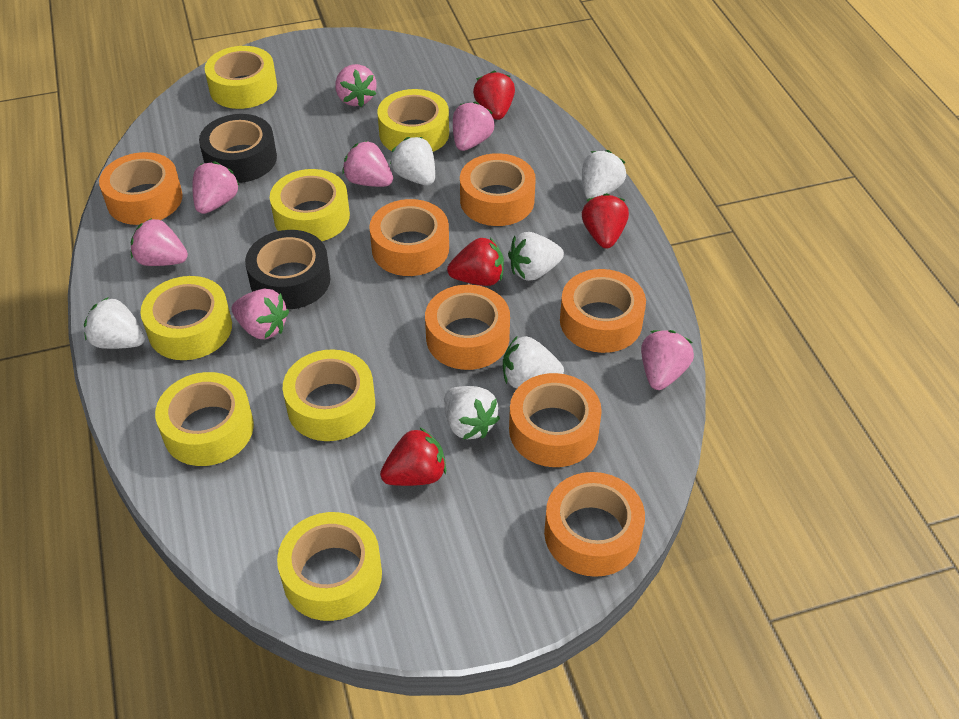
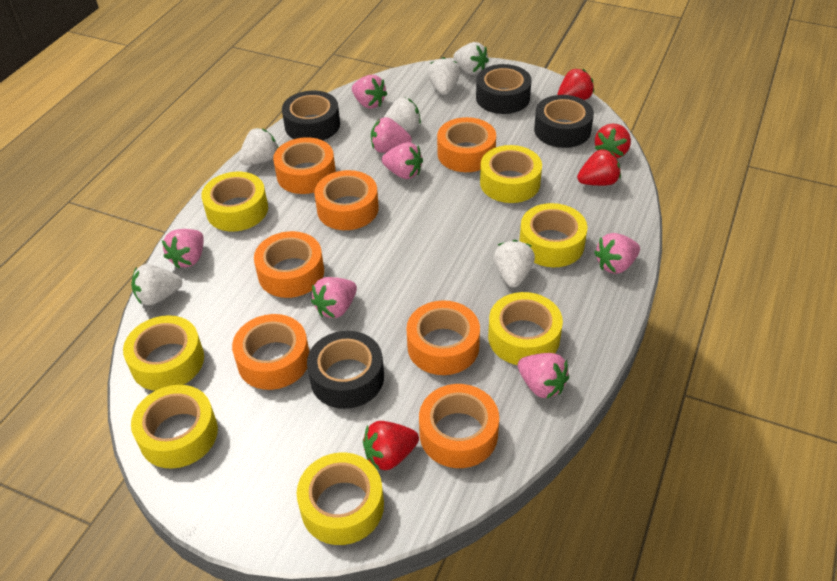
black tape: 2 -> 4

